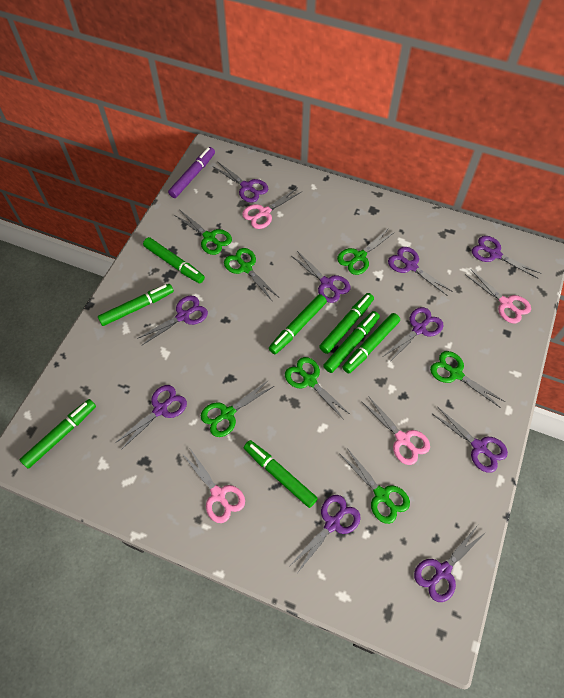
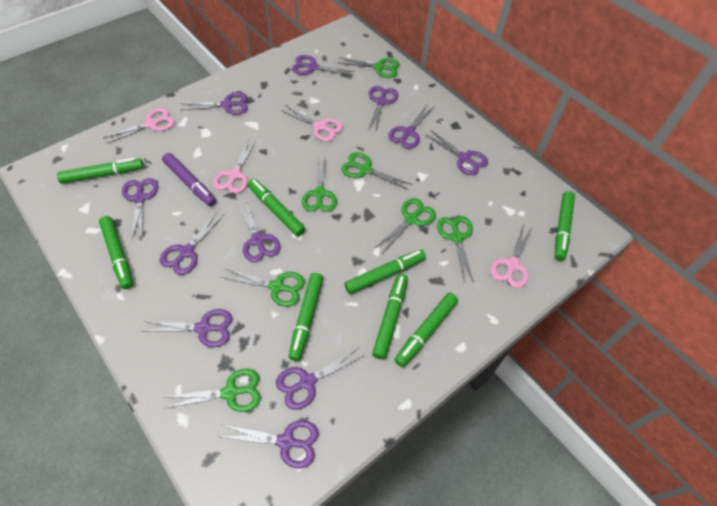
purple scissors: 10 -> 11

